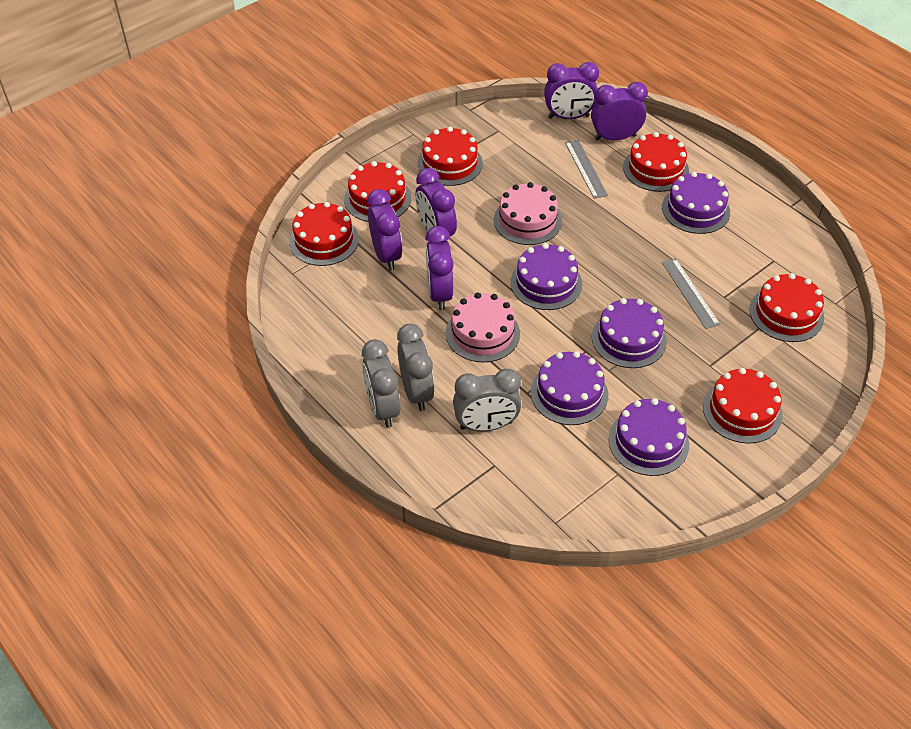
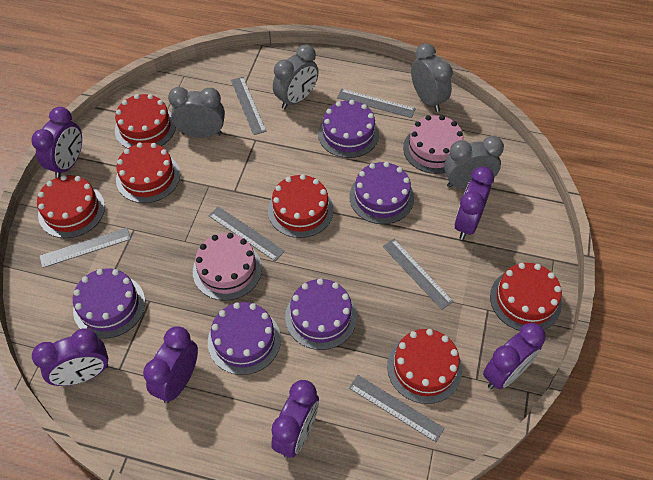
grey clock: 3 -> 4
grey ruler: 2 -> 6
purple clock: 5 -> 6

